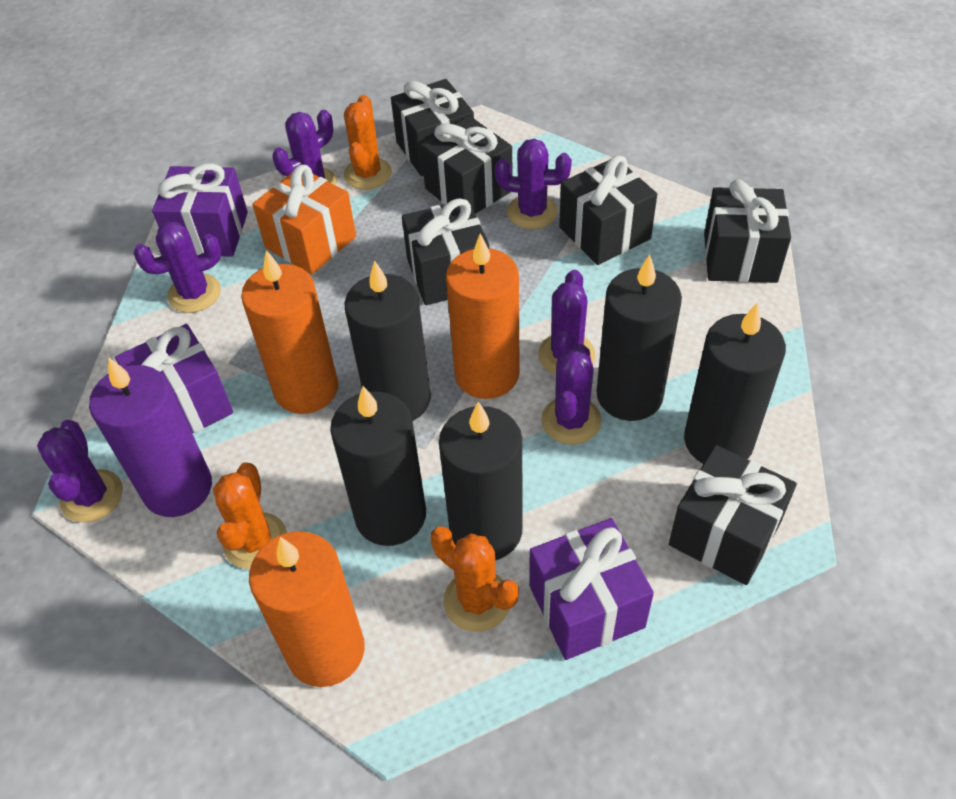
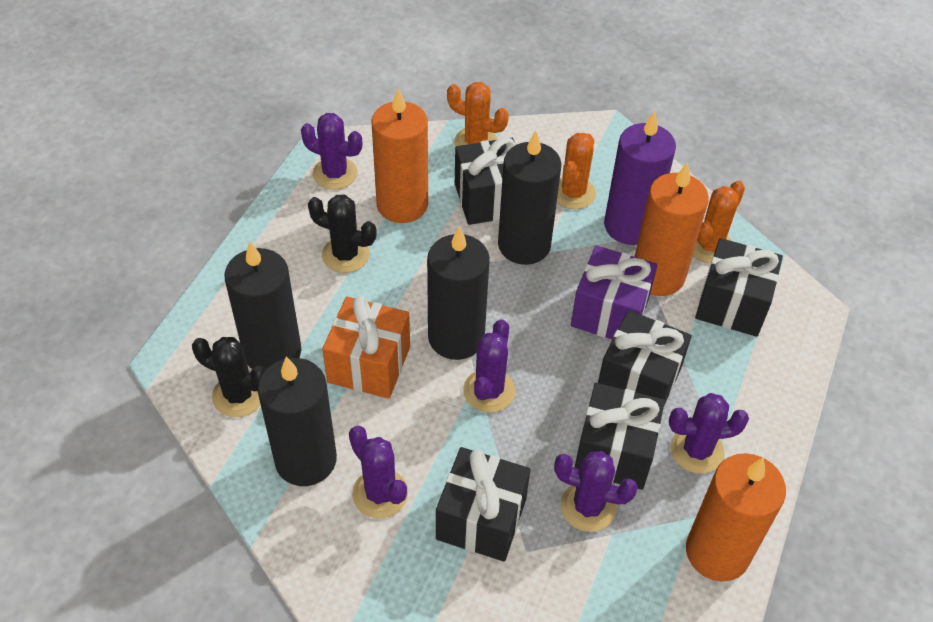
black cactus: 0 -> 2
black candle: 5 -> 4
black gift: 6 -> 5
purple cactus: 6 -> 5
purple gift: 3 -> 1

